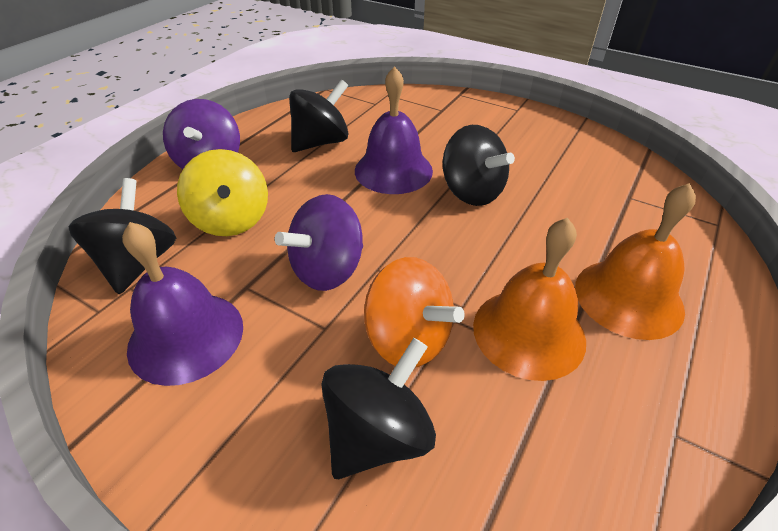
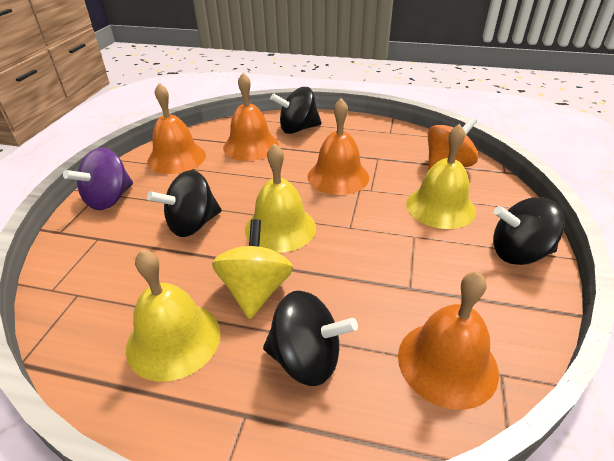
orange bell: 2 -> 4
purple bell: 2 -> 0
purple spinning top: 2 -> 1
yellow bell: 0 -> 3

